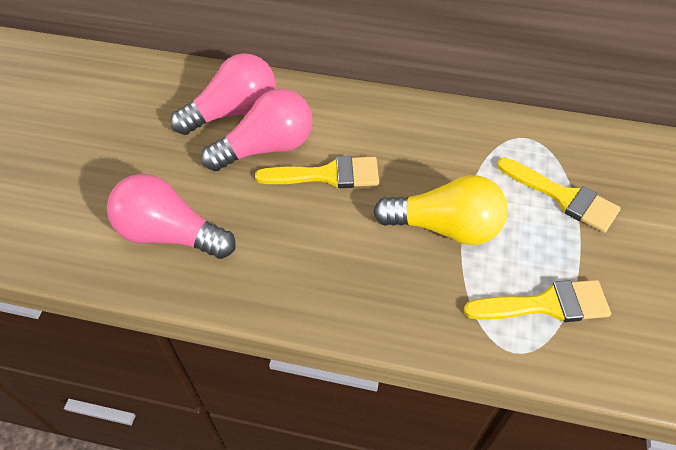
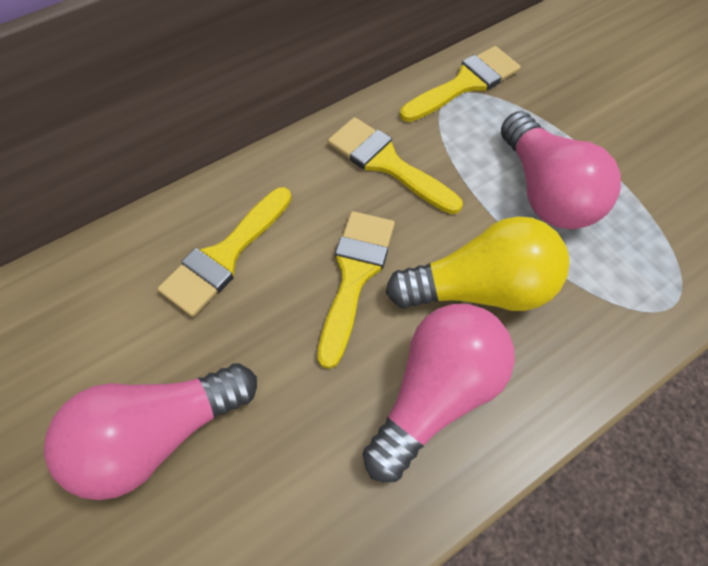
yellow brush: 3 -> 4

